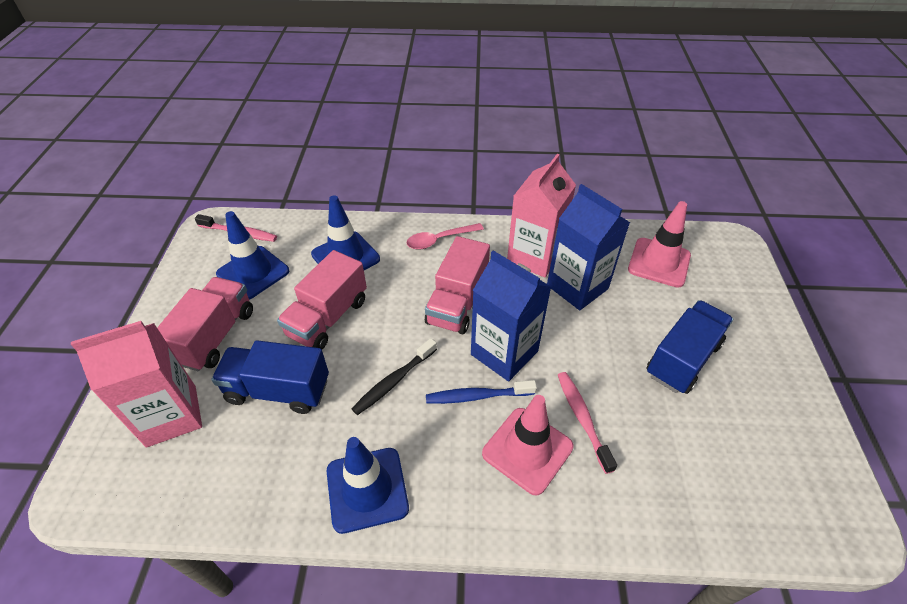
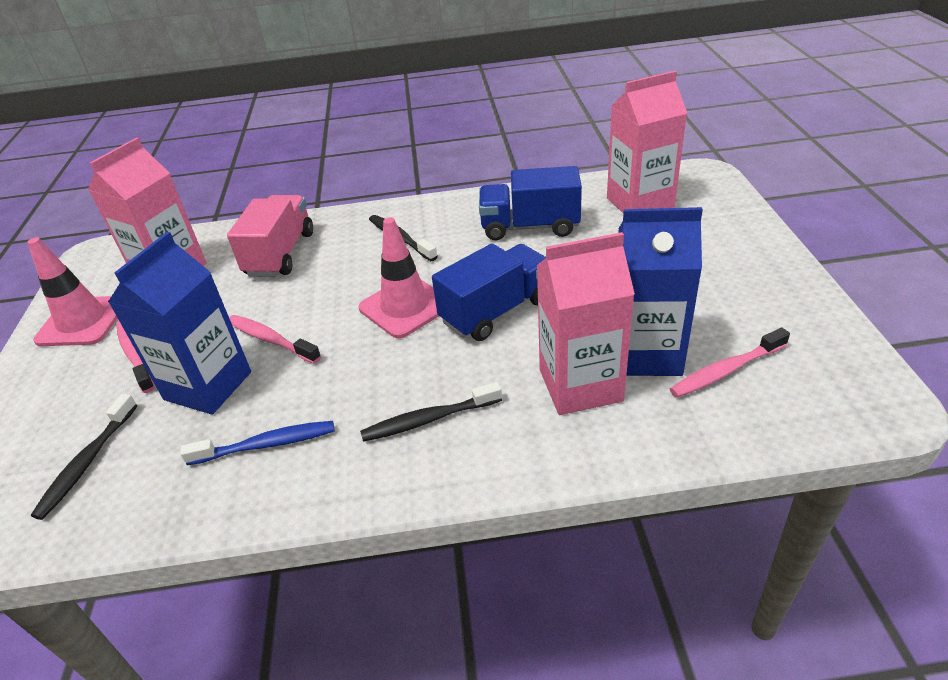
black toothbrush: 1 -> 3
blue traffic cone: 3 -> 0
pink carton: 2 -> 3
pink spoon: 1 -> 0
pink toothbrush: 2 -> 3
pink truck: 3 -> 1

